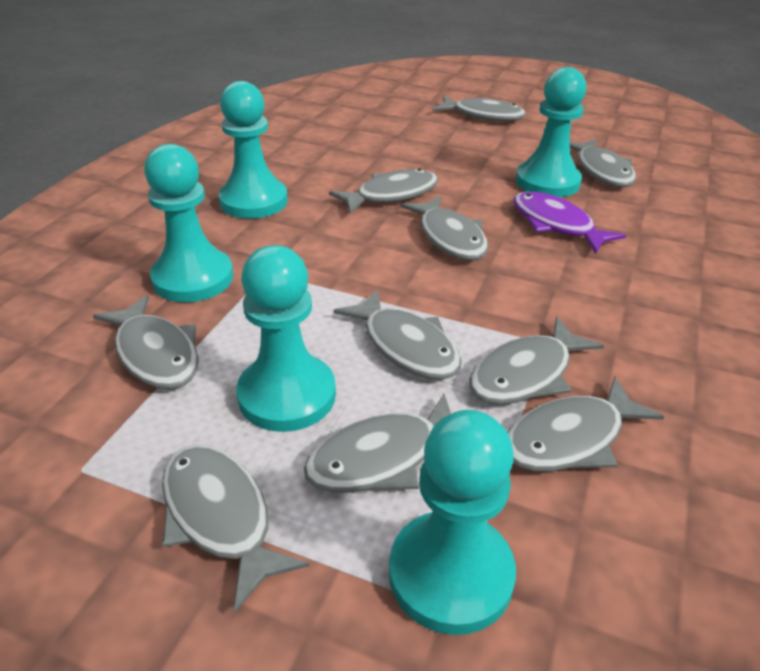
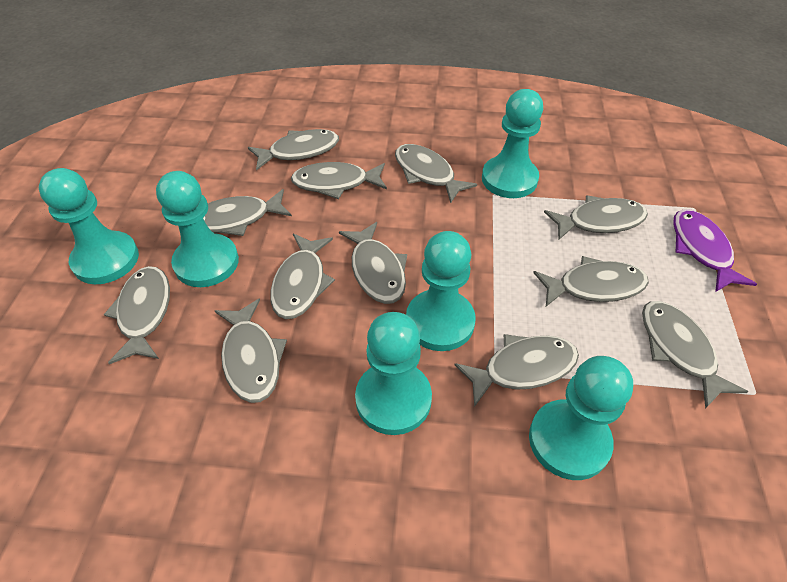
grey fish: 10 -> 12
turquoise pawn: 5 -> 6

